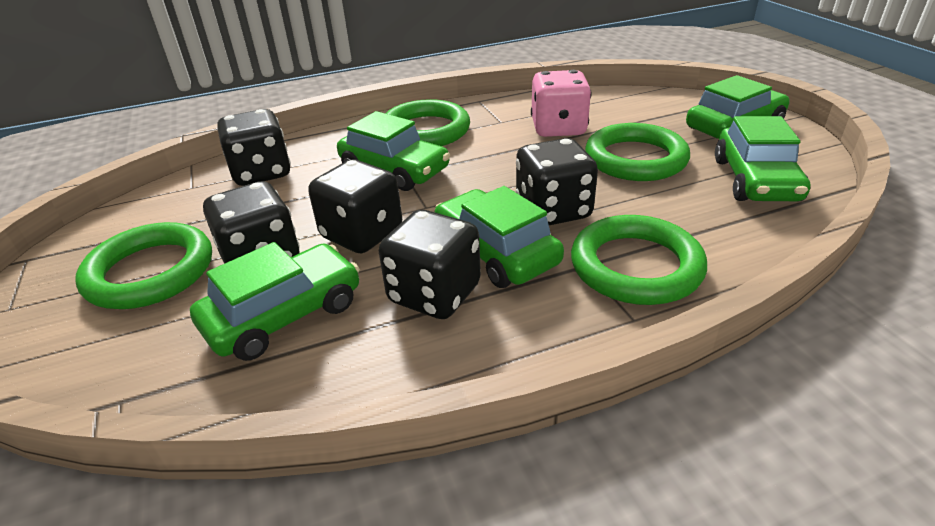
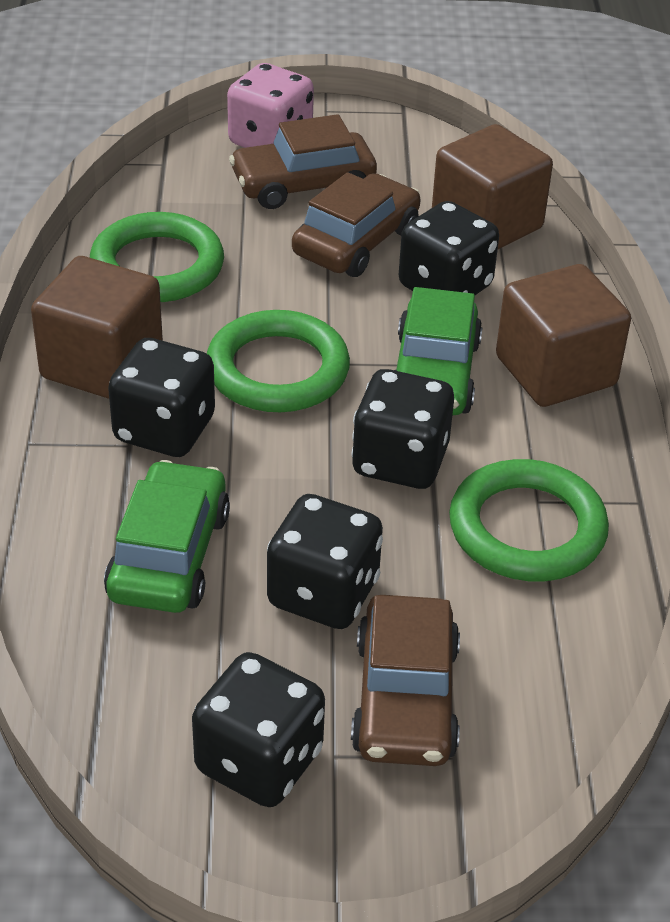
brown car: 0 -> 3
brown cube: 0 -> 3
green car: 5 -> 2
green ring: 4 -> 3

